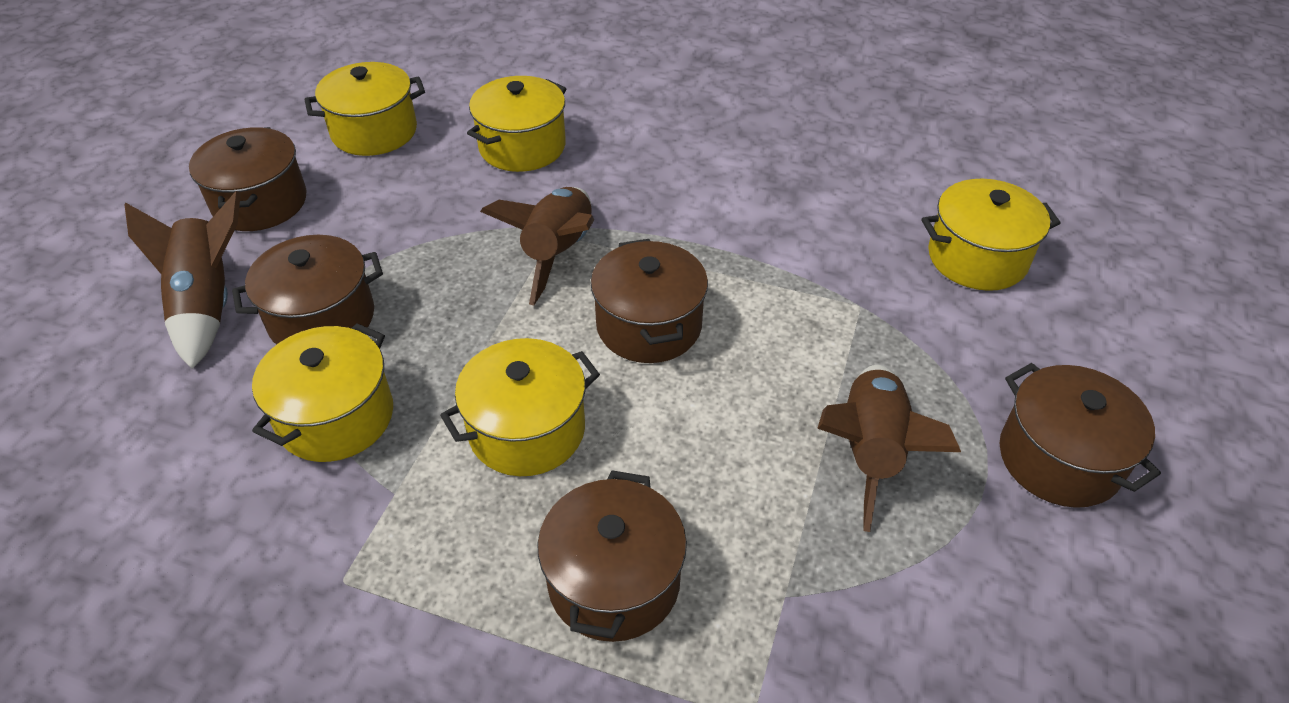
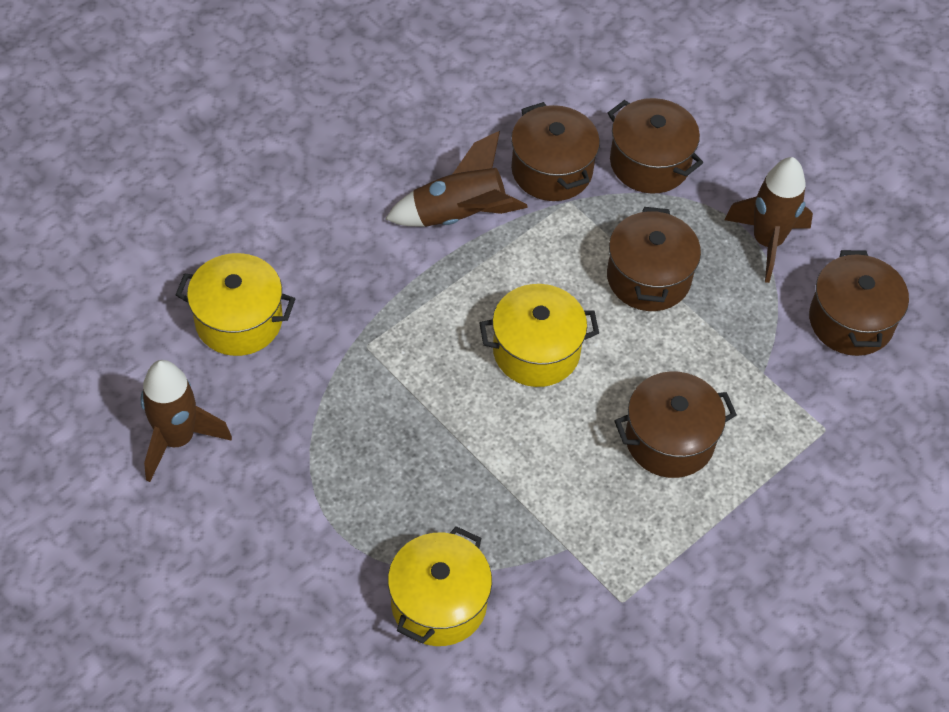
yellow pot: 5 -> 3

